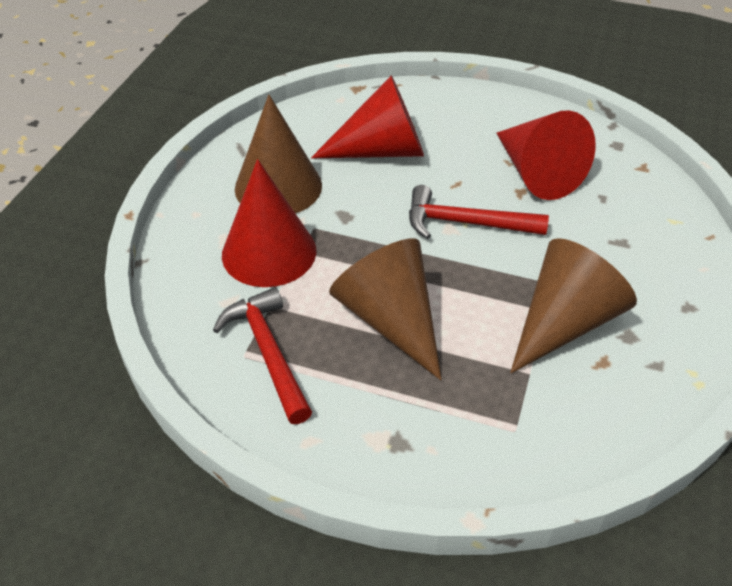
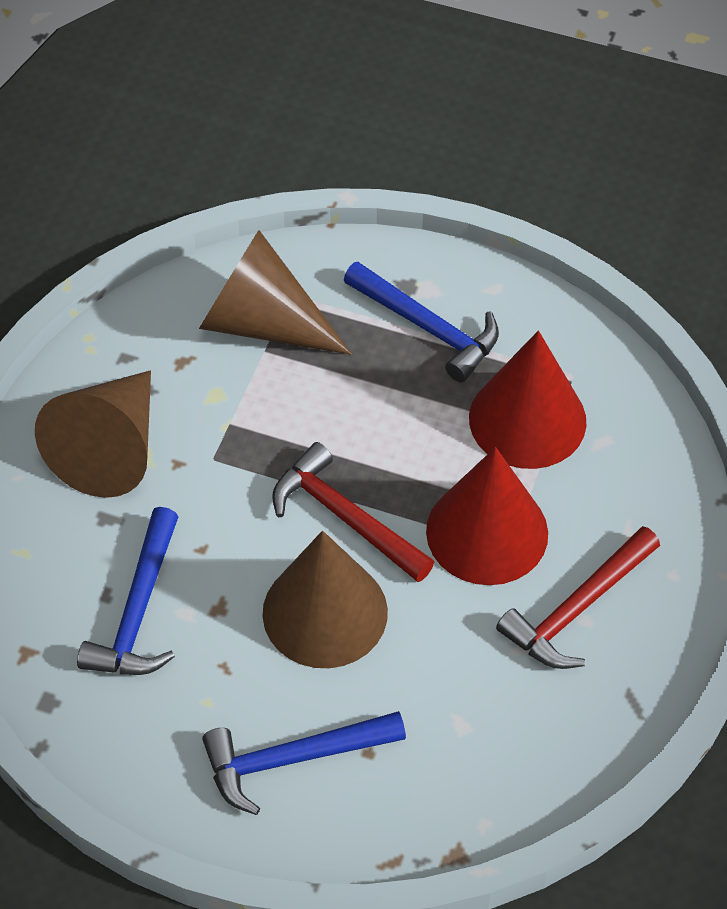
blue hammer: 0 -> 3
red cone: 3 -> 2

